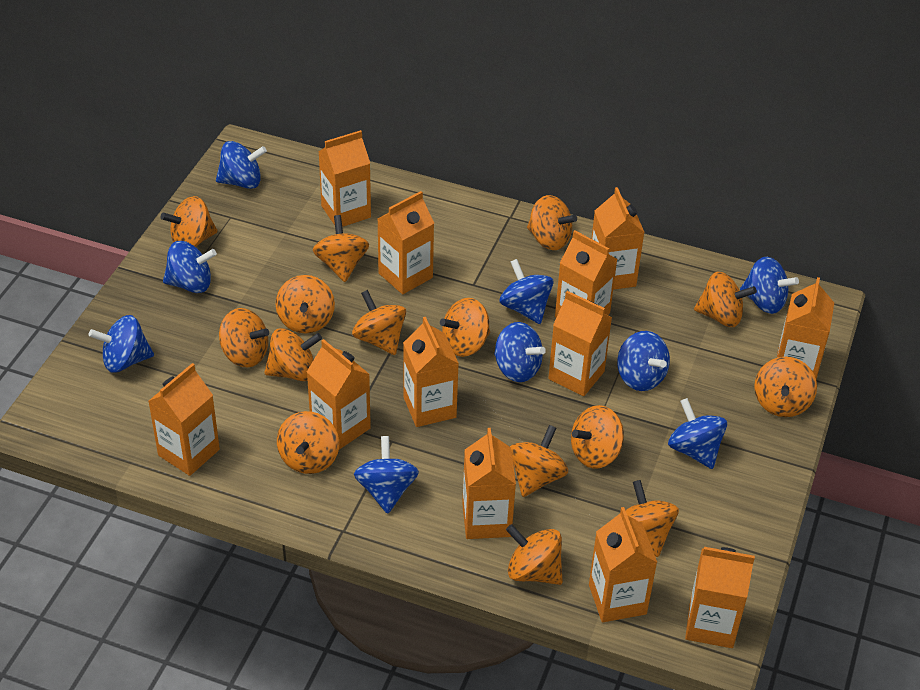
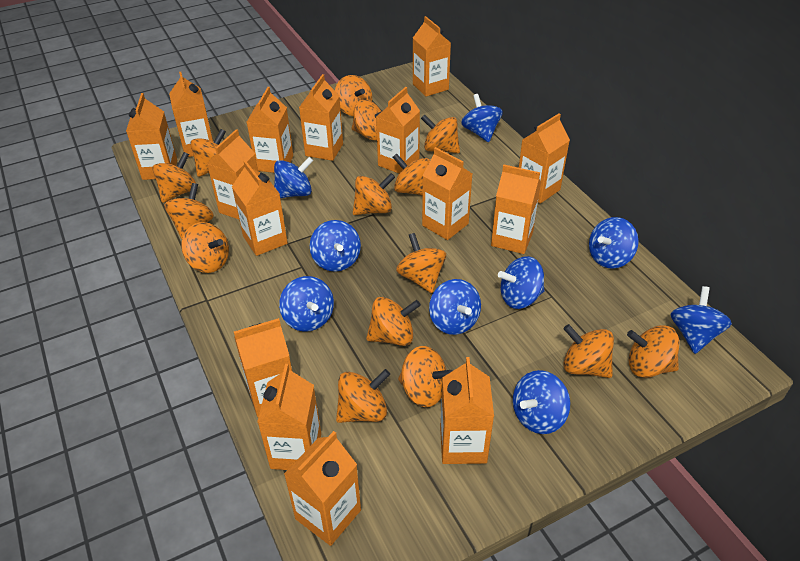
orange carton: 12 -> 15

